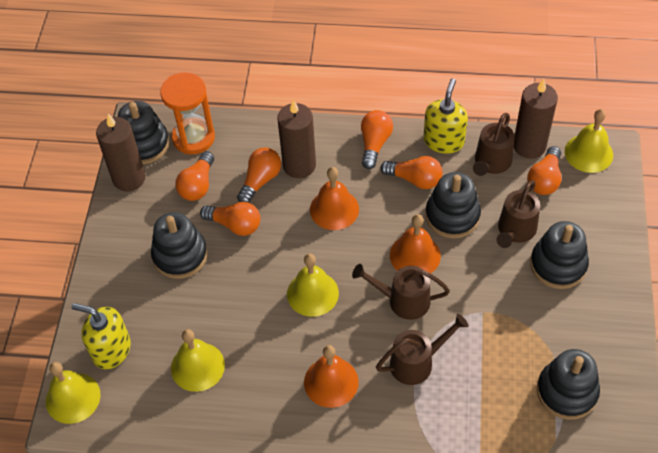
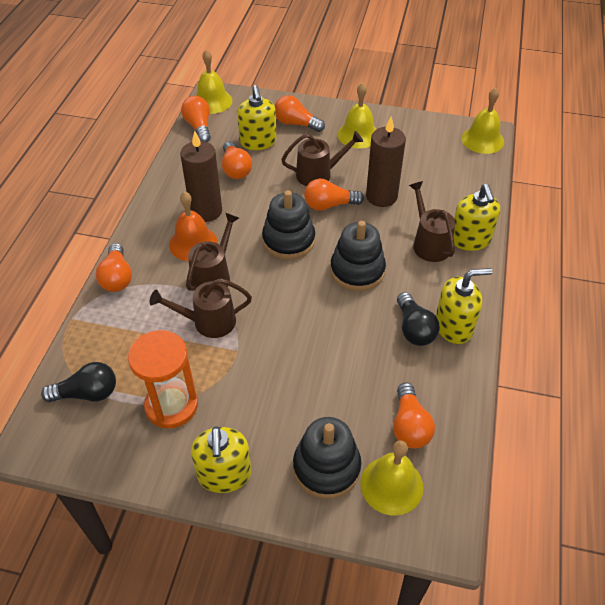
black light bulb: 0 -> 2
black stacking toy: 5 -> 3
brown candle: 3 -> 2
orange bell: 3 -> 1
yellow soap dispenser: 2 -> 4

